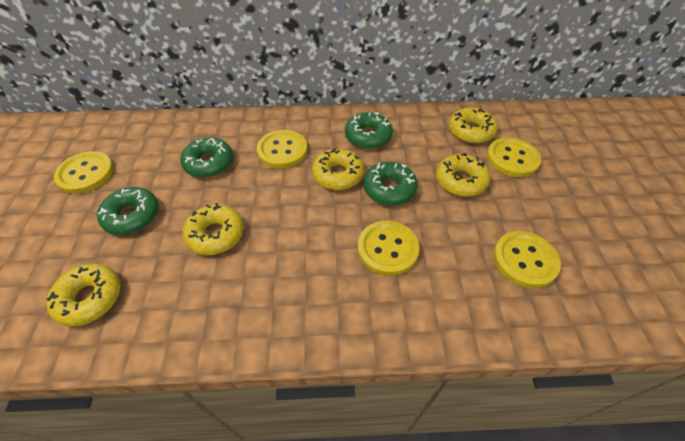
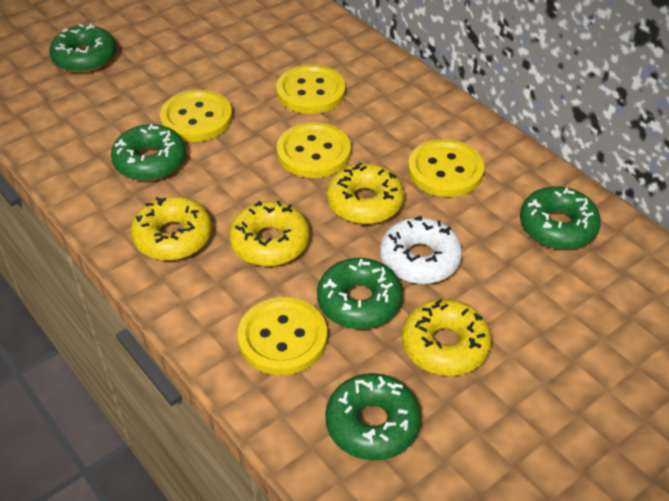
green donut: 4 -> 5
white donut: 0 -> 1
yellow donut: 5 -> 4

